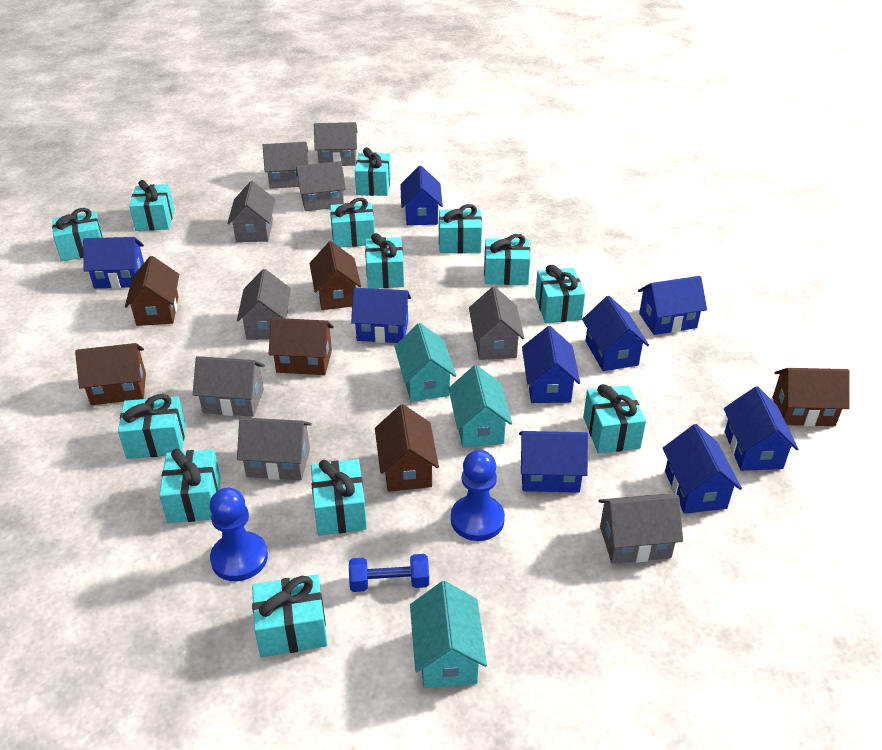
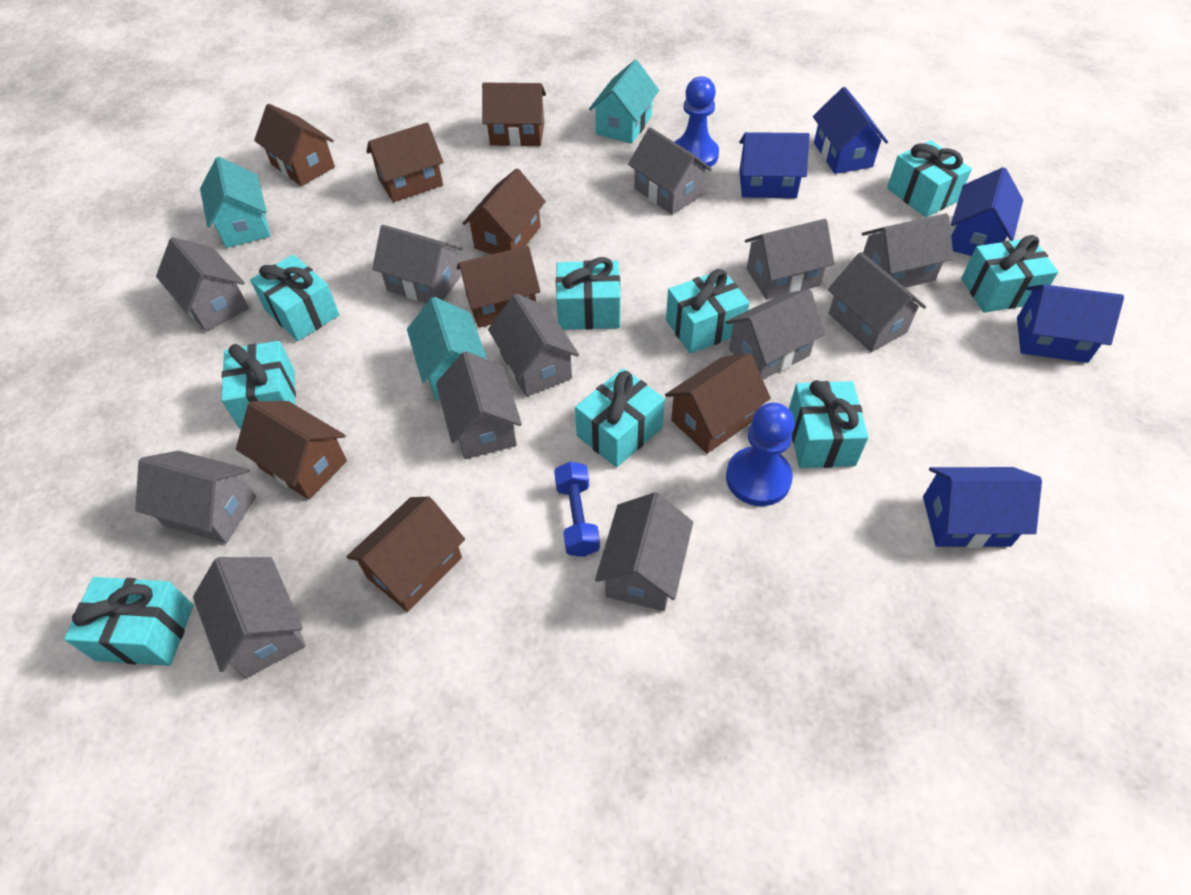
blue house: 9 -> 5
brown house: 6 -> 8
grey house: 9 -> 12
turquoise gift: 13 -> 9

